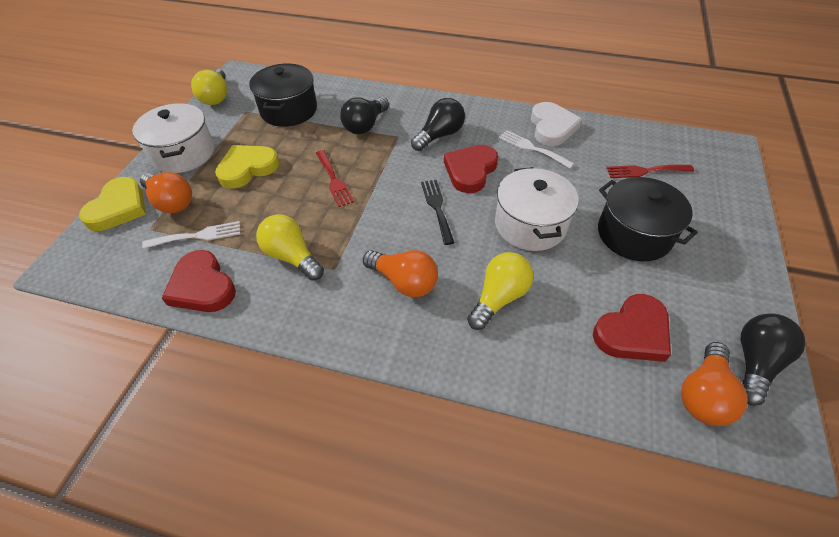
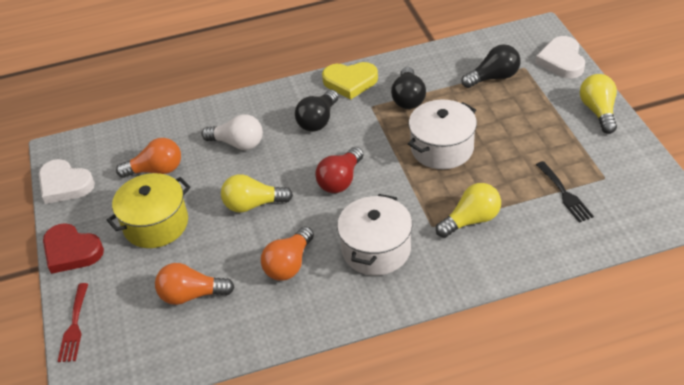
black pot: 2 -> 0
red fork: 2 -> 1
red heart: 3 -> 1
red light bulb: 0 -> 1
white fork: 2 -> 0
white heart: 1 -> 2
white light bulb: 0 -> 1
yellow heart: 2 -> 1
yellow pot: 0 -> 1

